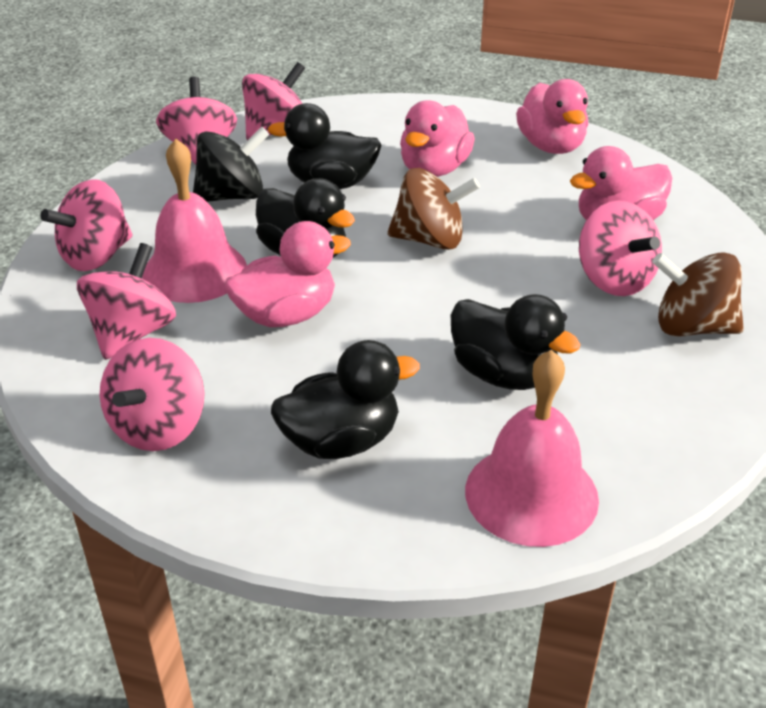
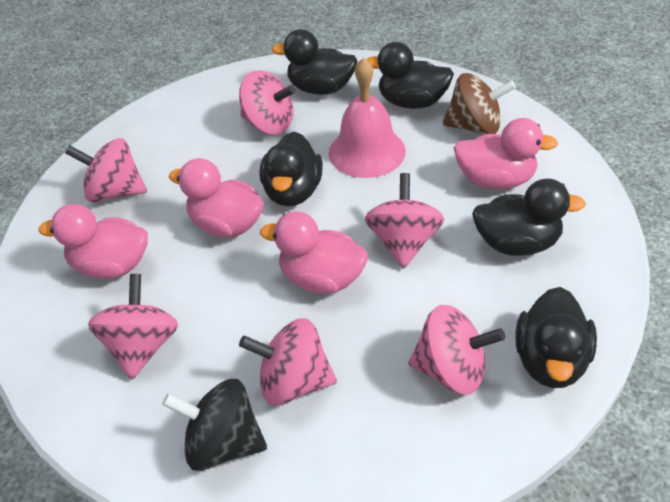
black duck: 4 -> 5
brown spinning top: 2 -> 1
pink bell: 2 -> 1

